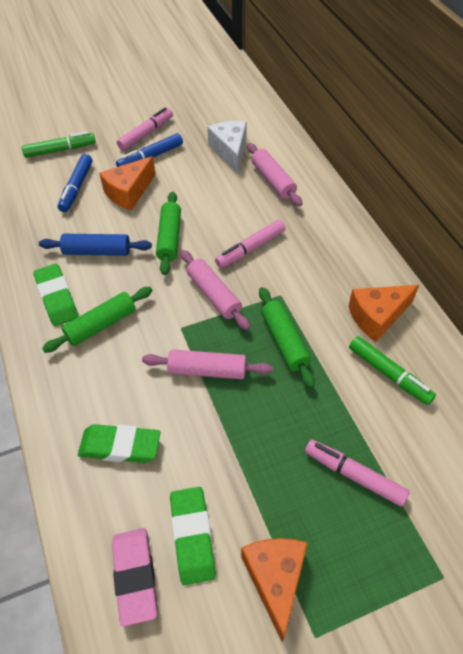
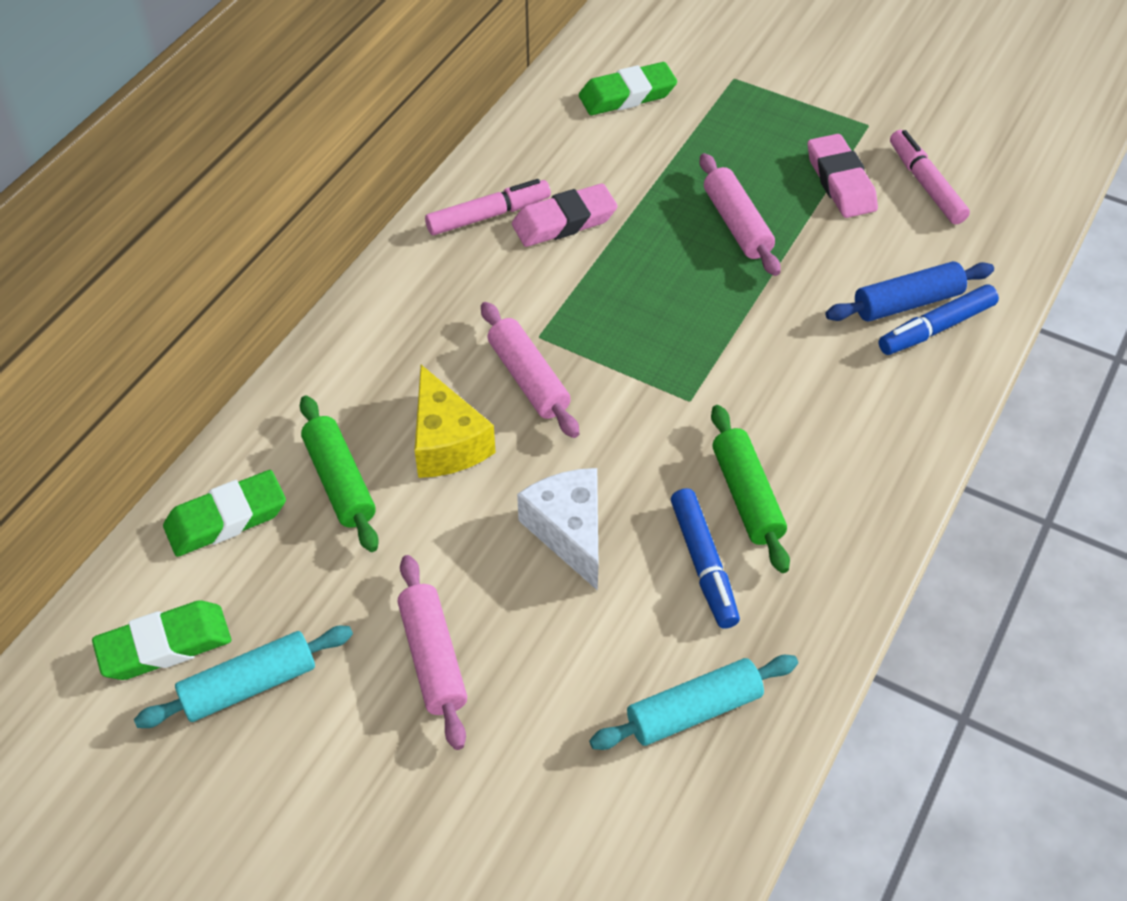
green marker: 2 -> 0
green rolling pin: 3 -> 2
orange cheese: 3 -> 0
pink eraser: 1 -> 2
pink marker: 3 -> 2
turquoise rolling pin: 0 -> 2
yellow cheese: 0 -> 1

